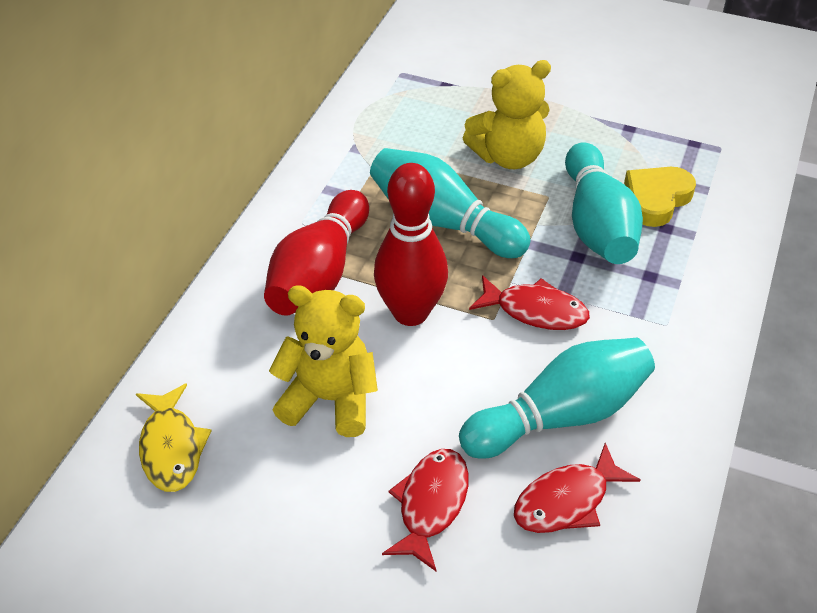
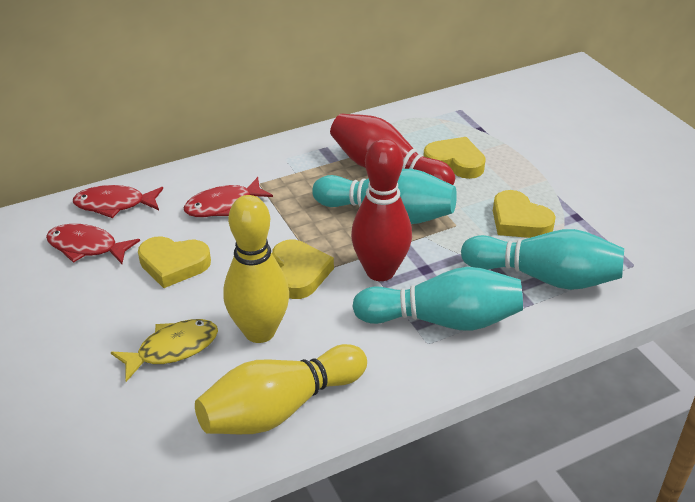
yellow bowling pin: 0 -> 2
yellow heart: 1 -> 4
yellow teddy bear: 2 -> 0

